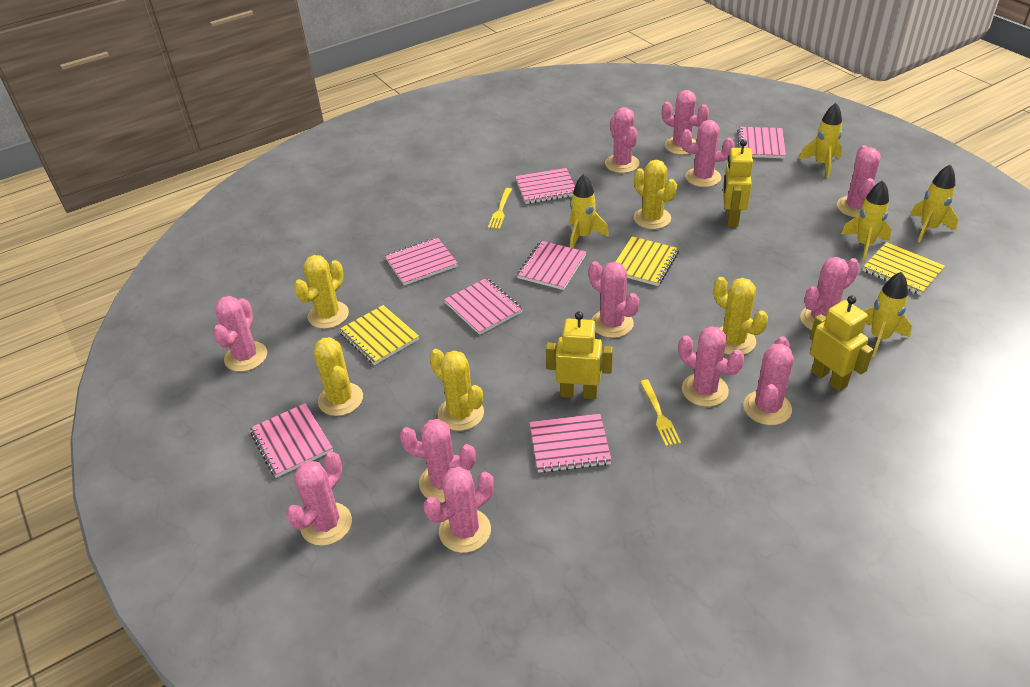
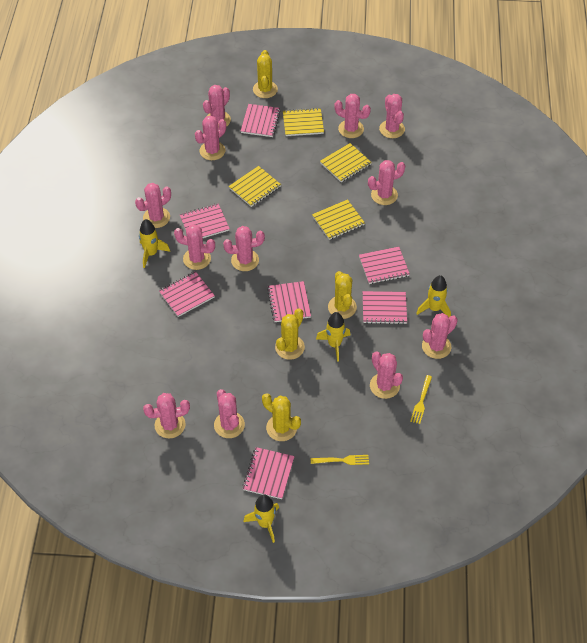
yellow cactus: 5 -> 4
yellow notebook: 3 -> 4
yellow robot: 3 -> 0
yellow rocket: 5 -> 4

